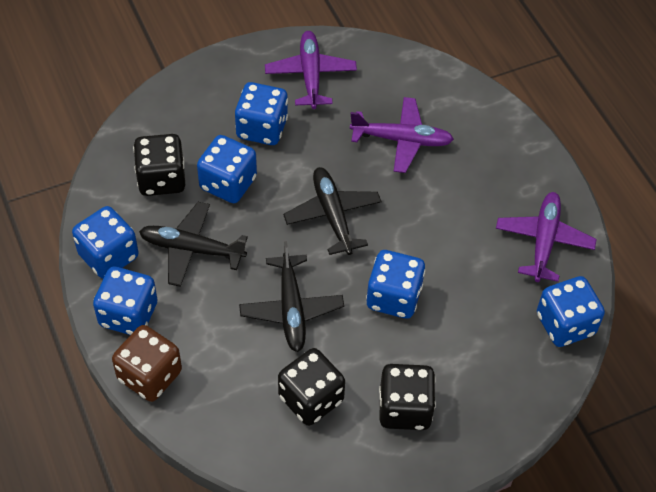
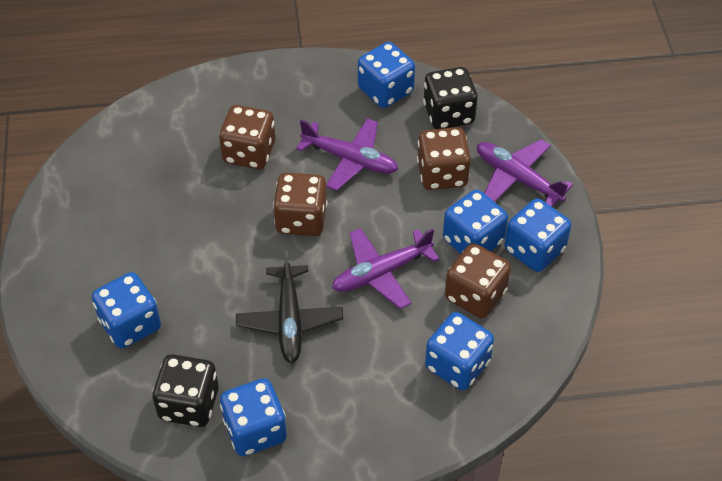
black dice: 3 -> 2
black plane: 3 -> 1
brown dice: 1 -> 4

